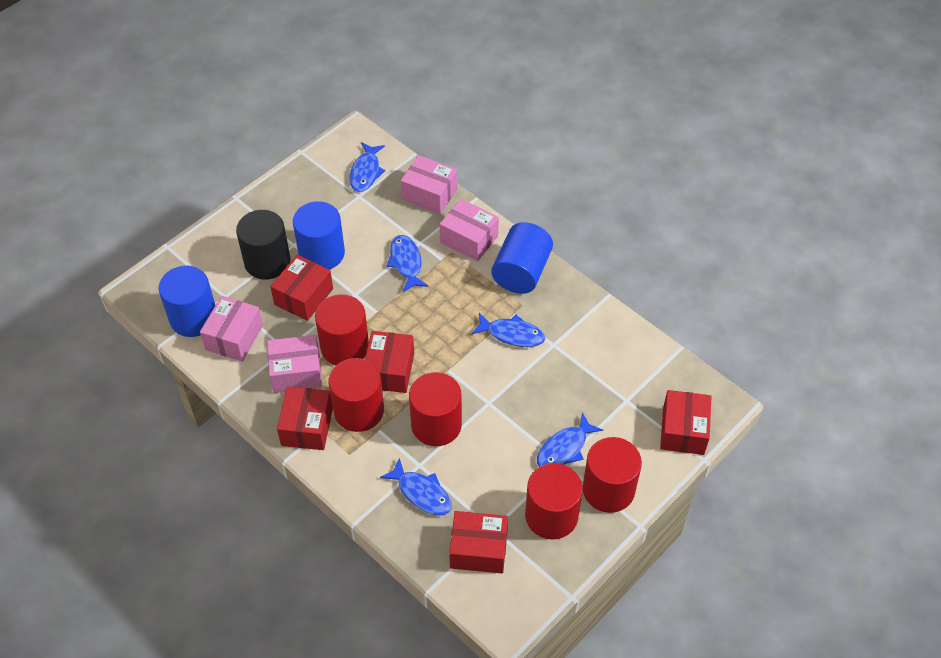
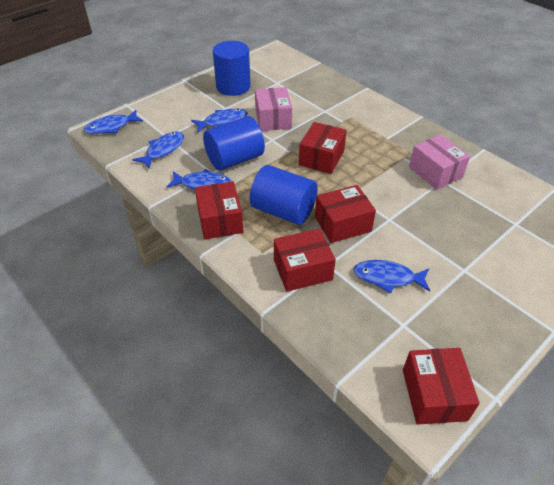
black cylinder: 1 -> 0
pink box: 4 -> 2
red cylinder: 5 -> 0

